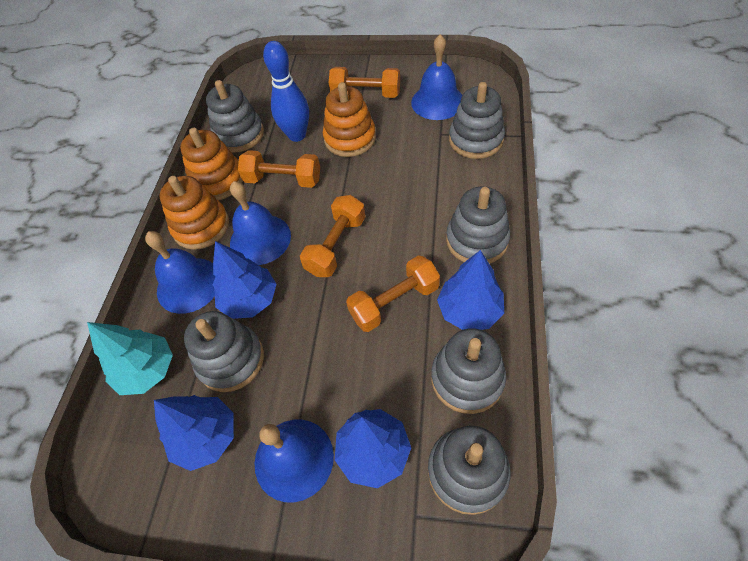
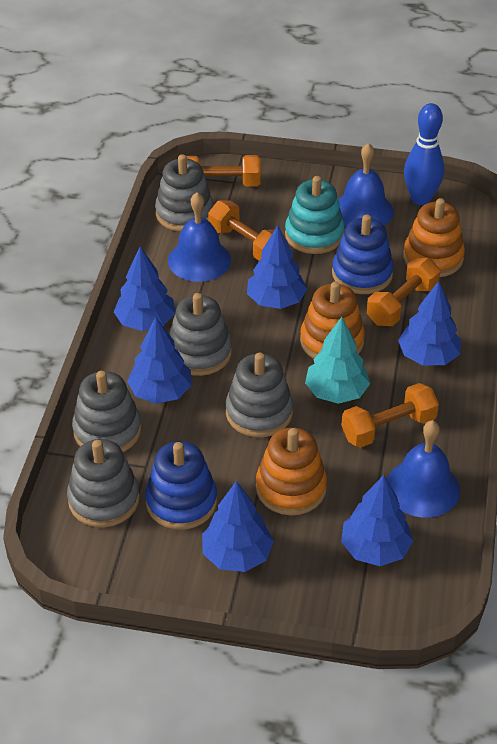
blue bell: 4 -> 3
blue stacking toy: 0 -> 2
blue tree: 4 -> 6
grey stacking toy: 6 -> 5
turquoise stacking toy: 0 -> 1

